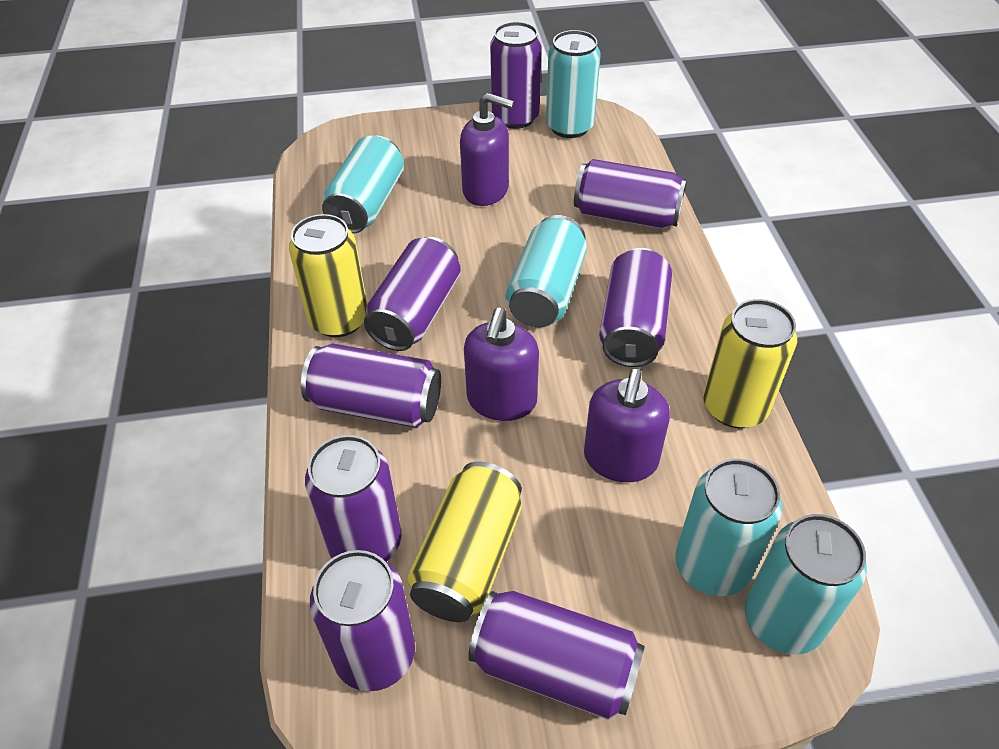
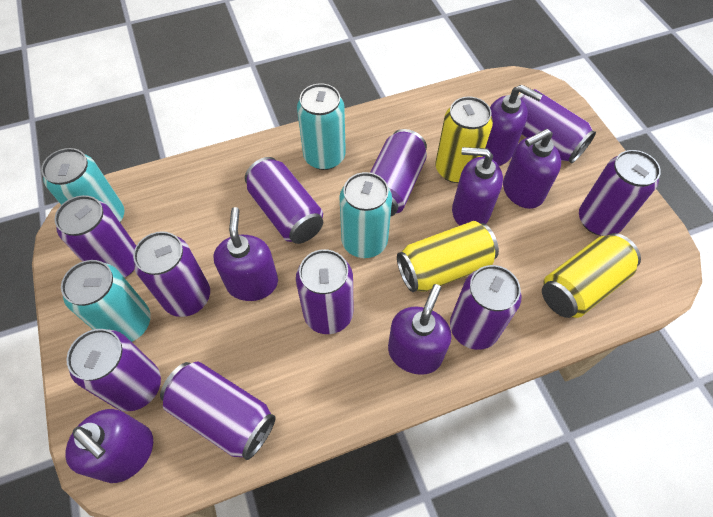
purple can: 8 -> 10
purple soap dispenser: 3 -> 6
turquoise can: 5 -> 4

